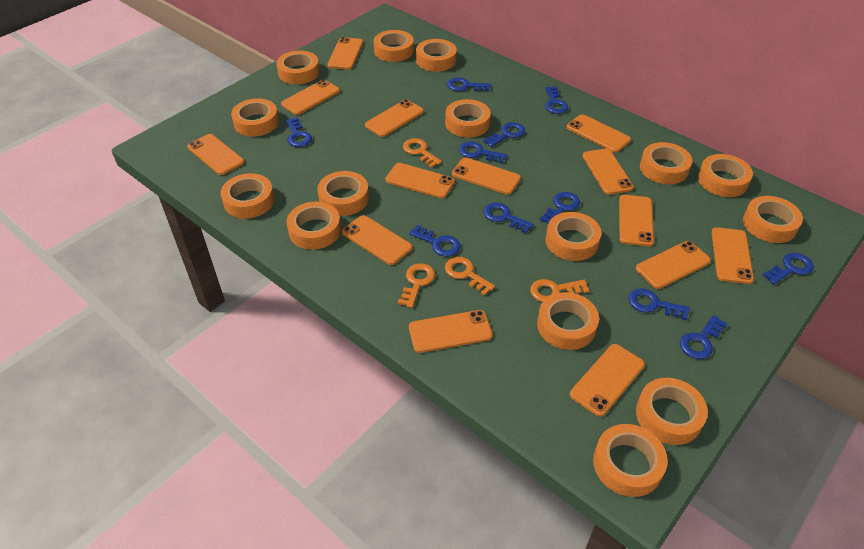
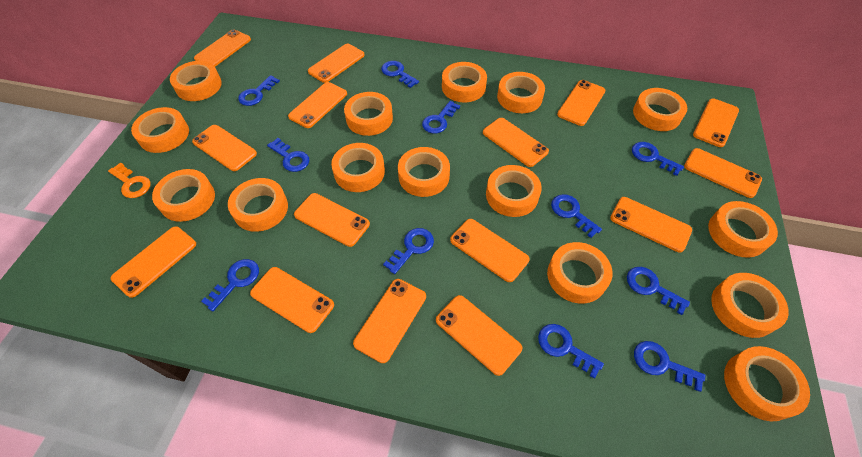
orange key: 4 -> 1
orange phone: 14 -> 15

